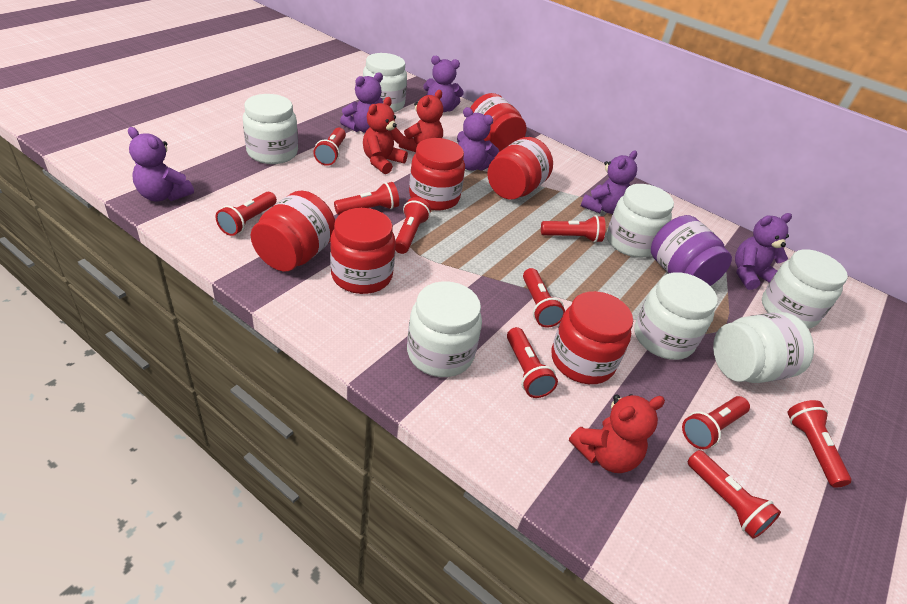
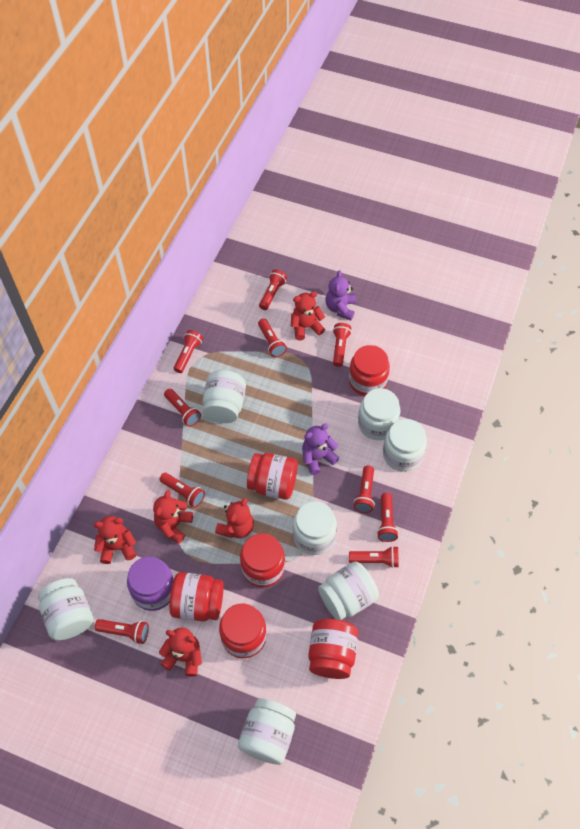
purple teddy bear: 6 -> 2
red teddy bear: 3 -> 5

